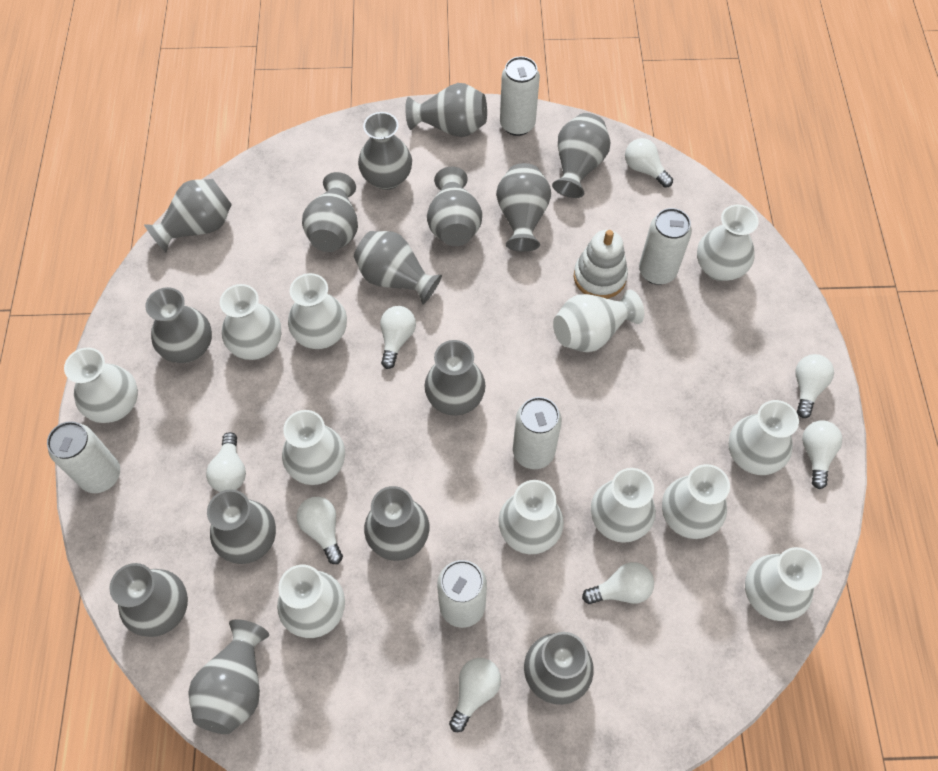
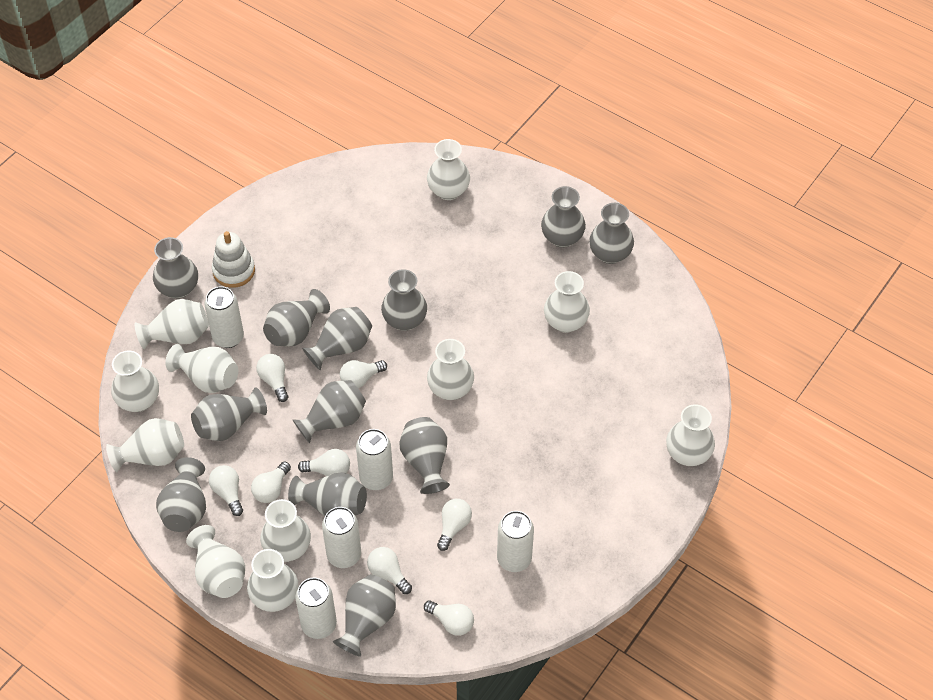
grey vase: 15 -> 12
white vase: 12 -> 11

